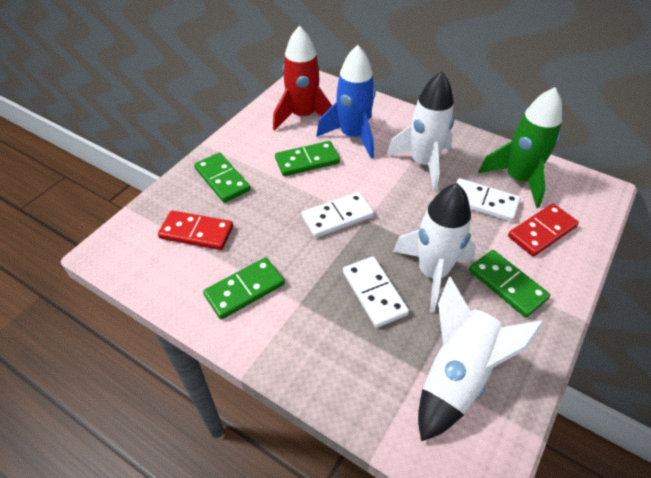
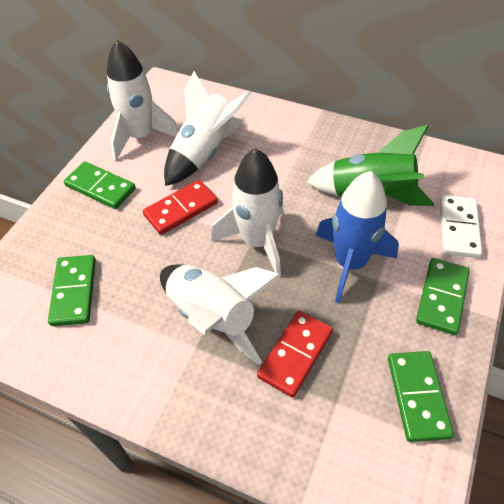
red rocket: 1 -> 0
white domino: 3 -> 1
white rocket: 3 -> 4

